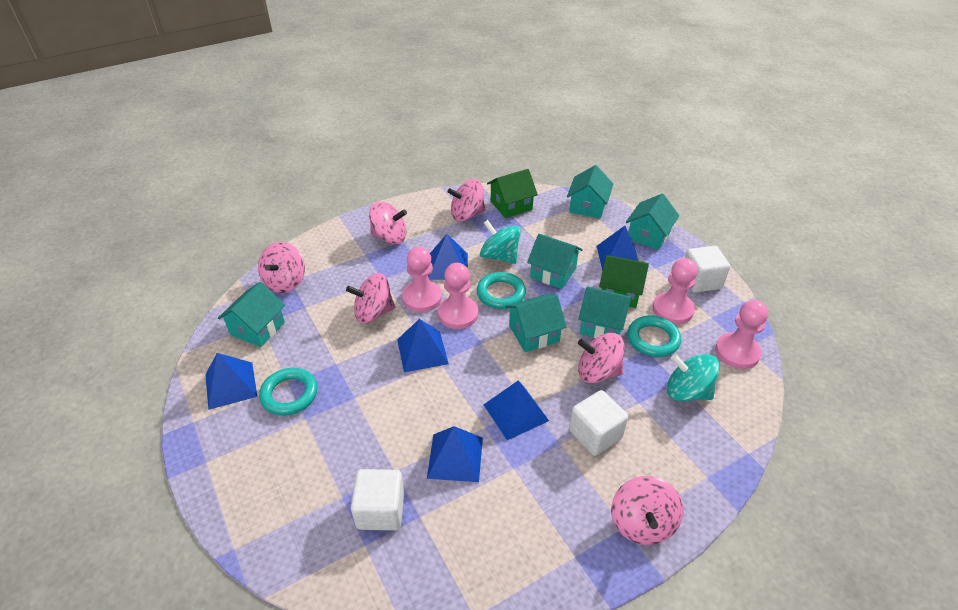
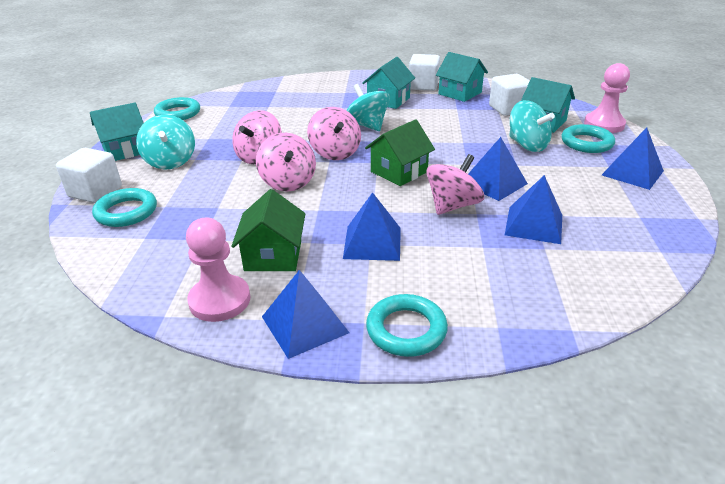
blue pyramid: 6 -> 5
pink pawn: 4 -> 2
pink spinning top: 6 -> 4
turquoise house: 6 -> 4
turquoise ring: 3 -> 4
turquoise spinning top: 2 -> 3

